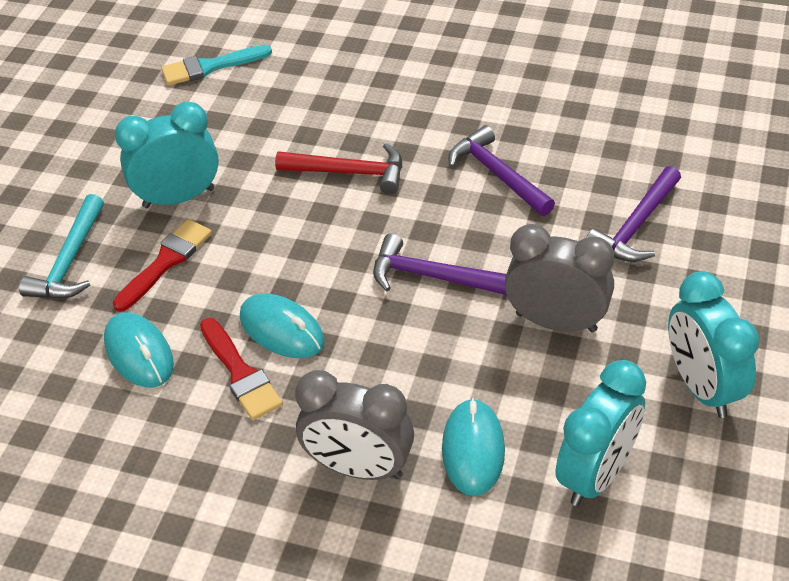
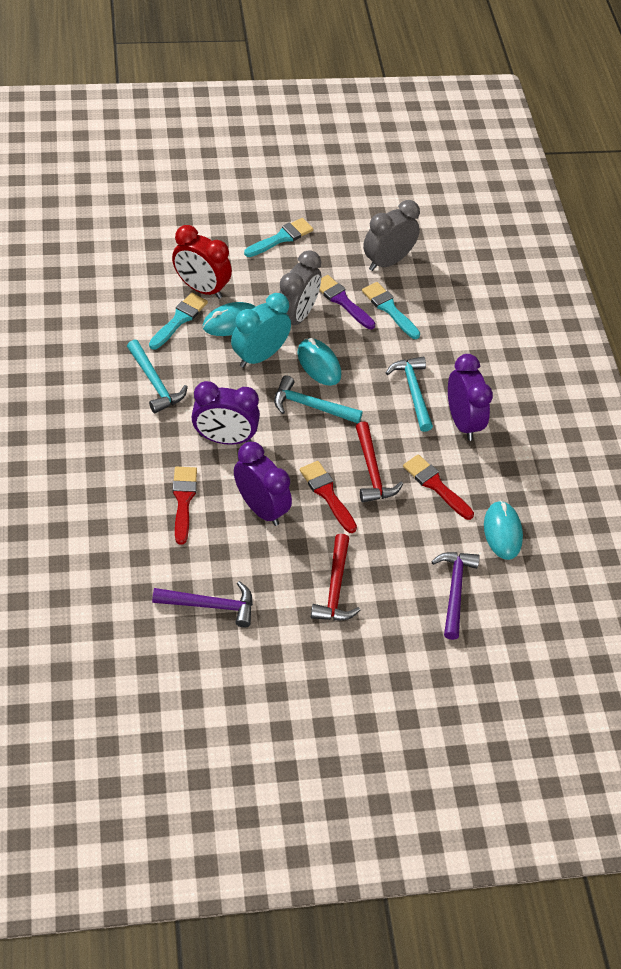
purple brush: 0 -> 1
purple clock: 0 -> 3
purple hammer: 3 -> 2
red brush: 2 -> 3
red clock: 0 -> 1
red hammer: 1 -> 2
turquoise brush: 1 -> 3
turquoise clock: 3 -> 1
turquoise hammer: 1 -> 3

